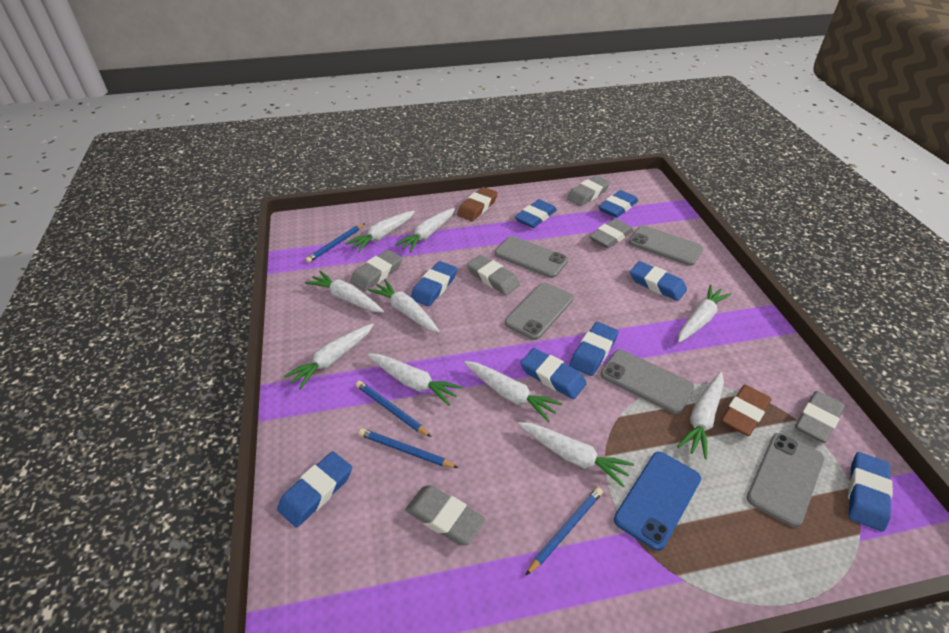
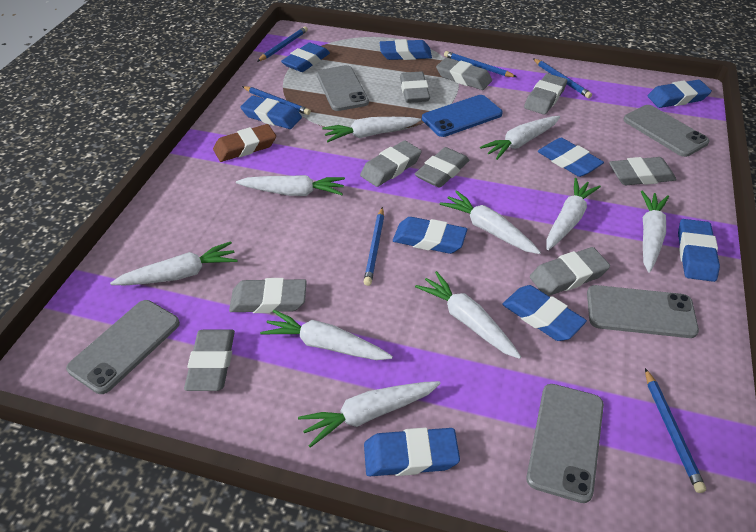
blue eraser: 8 -> 9
blue pencil: 4 -> 6
brown eraser: 2 -> 1
grey eraser: 6 -> 9

